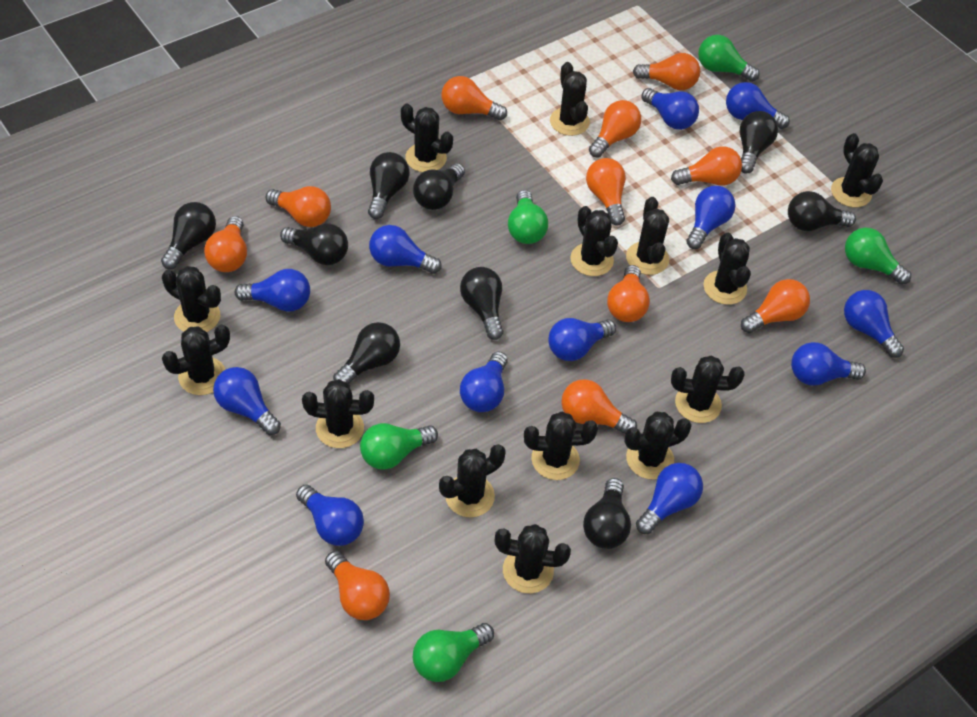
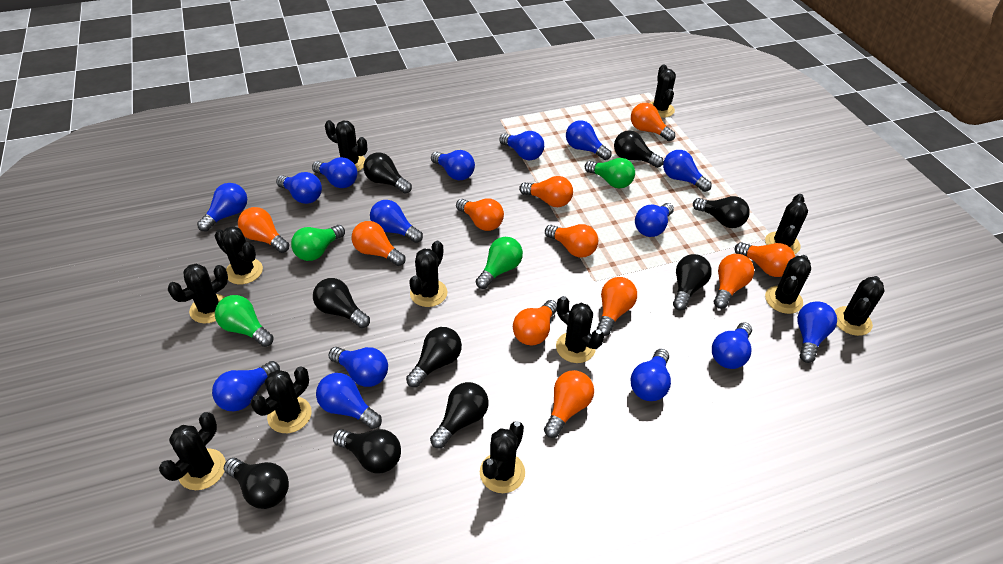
black cactus: 14 -> 12
blue light bulb: 12 -> 15
green light bulb: 5 -> 4

